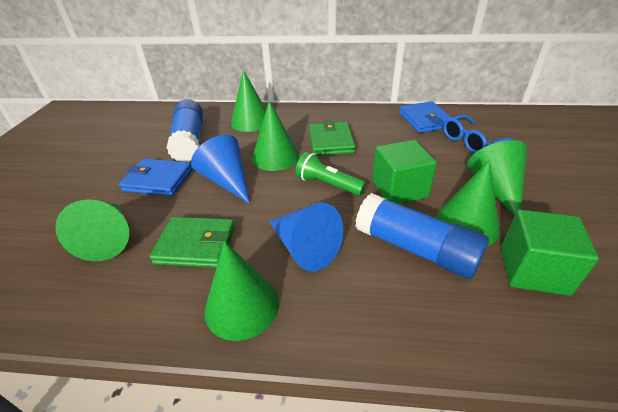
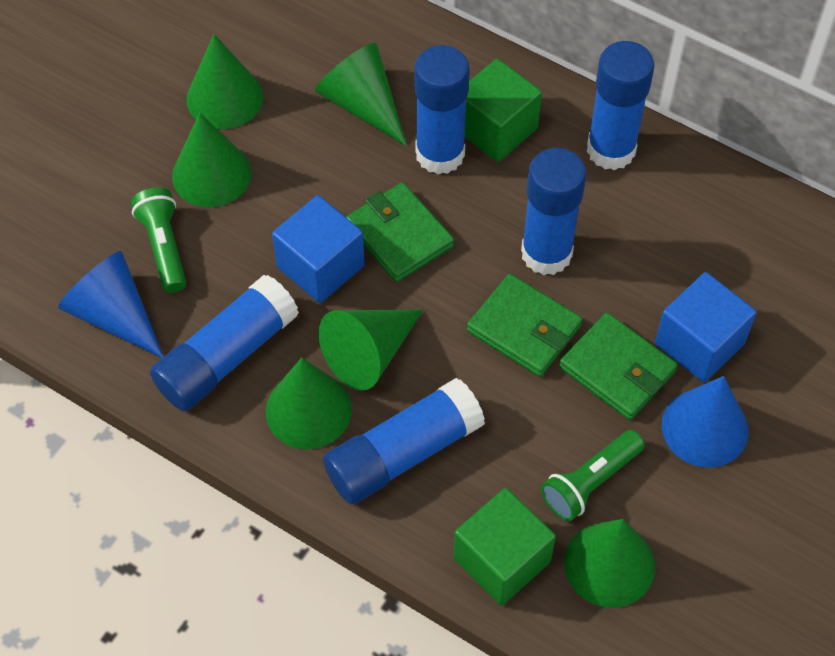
blue cube: 0 -> 2
blue glasses: 1 -> 0
blue glue stick: 2 -> 5
blue wallet: 2 -> 0
green flashlight: 1 -> 2
green wallet: 2 -> 3

